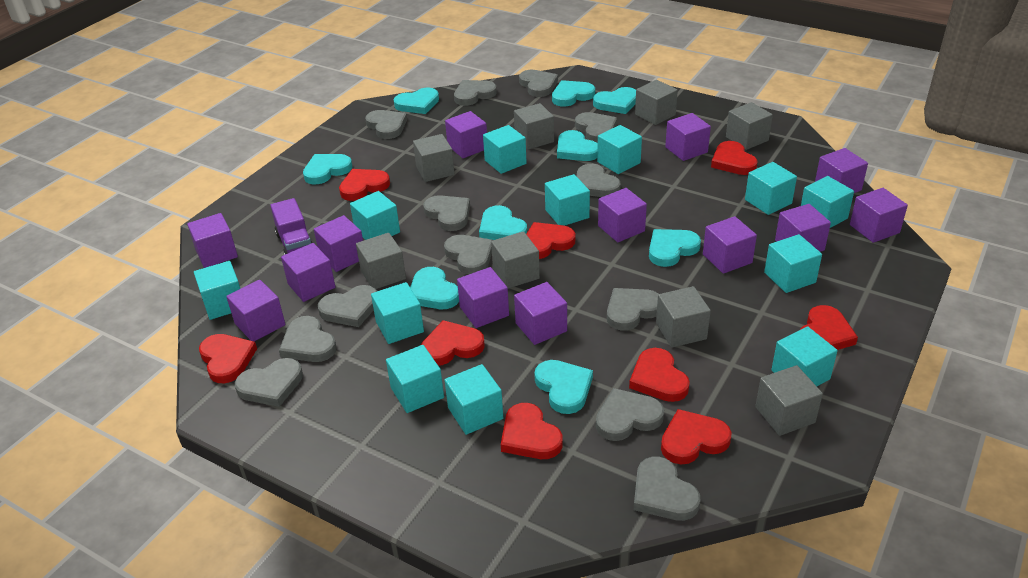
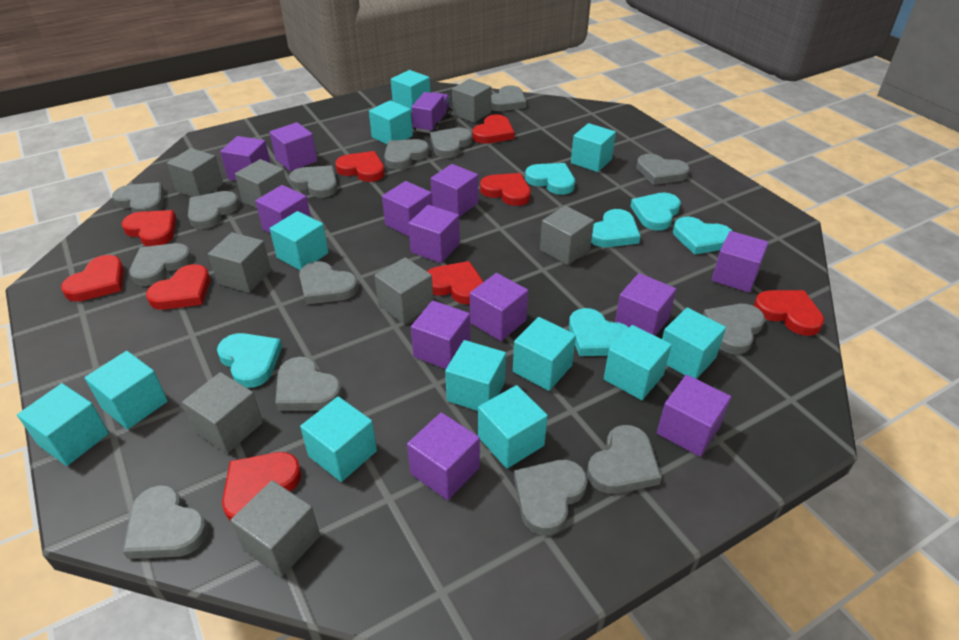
grey heart: 13 -> 14
purple cube: 13 -> 12
turquoise heart: 9 -> 6

